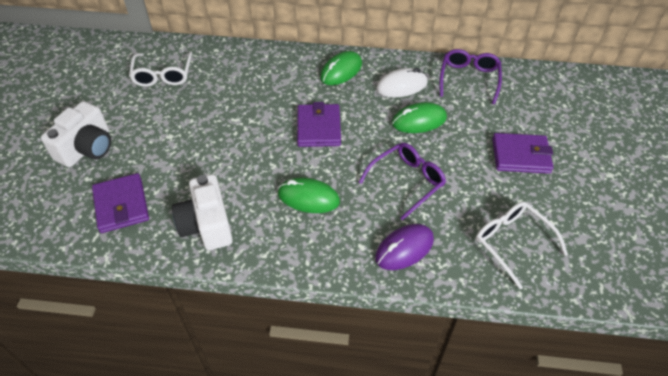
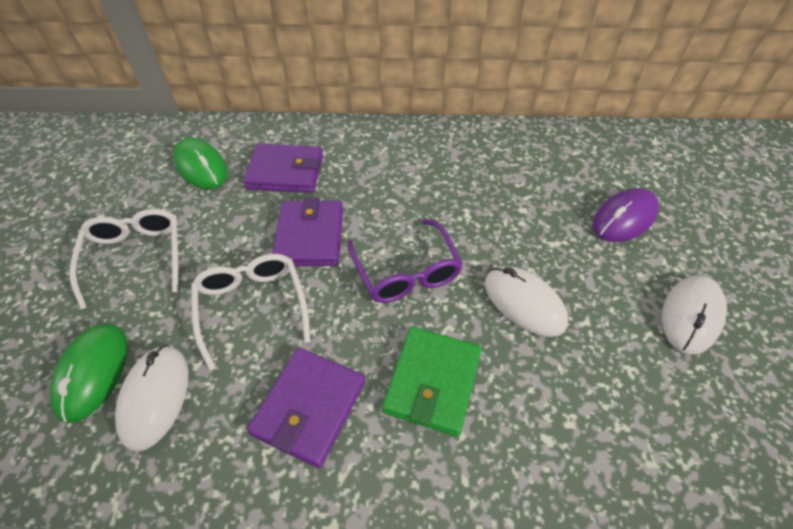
green mouse: 3 -> 2
green wallet: 0 -> 1
purple glasses: 2 -> 1
white camera: 2 -> 0
white mouse: 1 -> 3

